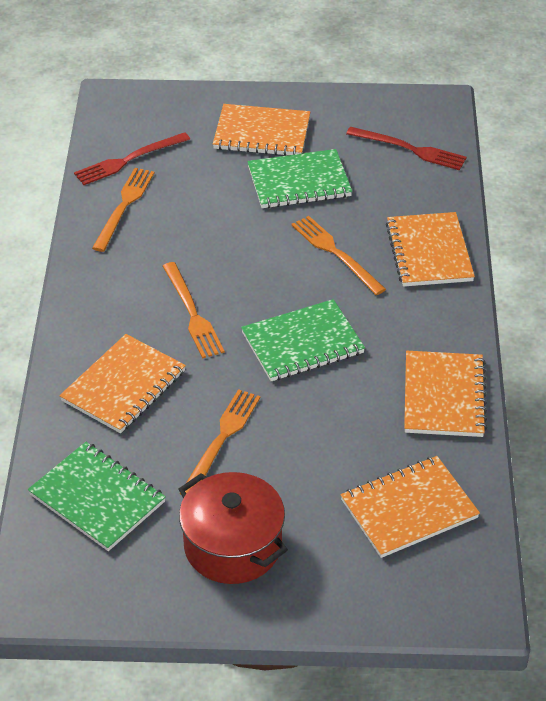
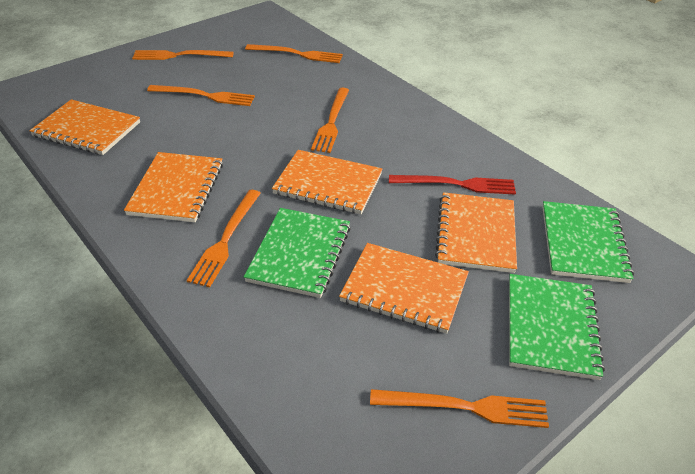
orange fork: 4 -> 6
red fork: 2 -> 1
red pot: 1 -> 0

